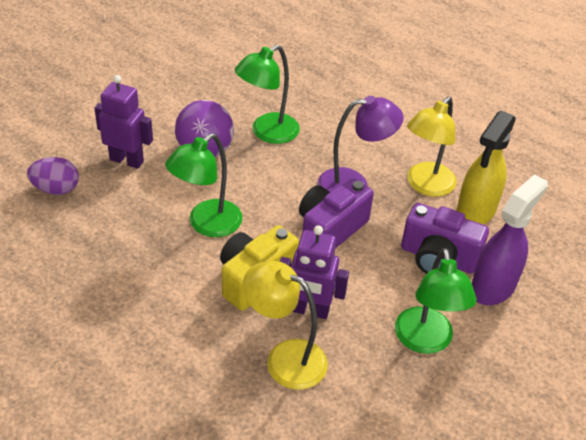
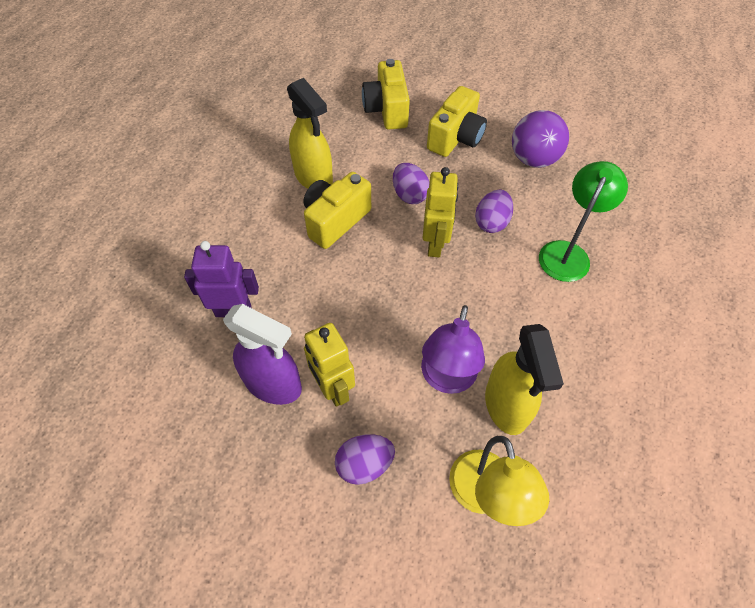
green lamp: 3 -> 1
purple camera: 2 -> 0
purple egg: 1 -> 3
purple robot: 2 -> 1
yellow camera: 1 -> 3
yellow lamp: 2 -> 1
yellow robot: 0 -> 2
yellow spray bottle: 1 -> 2

